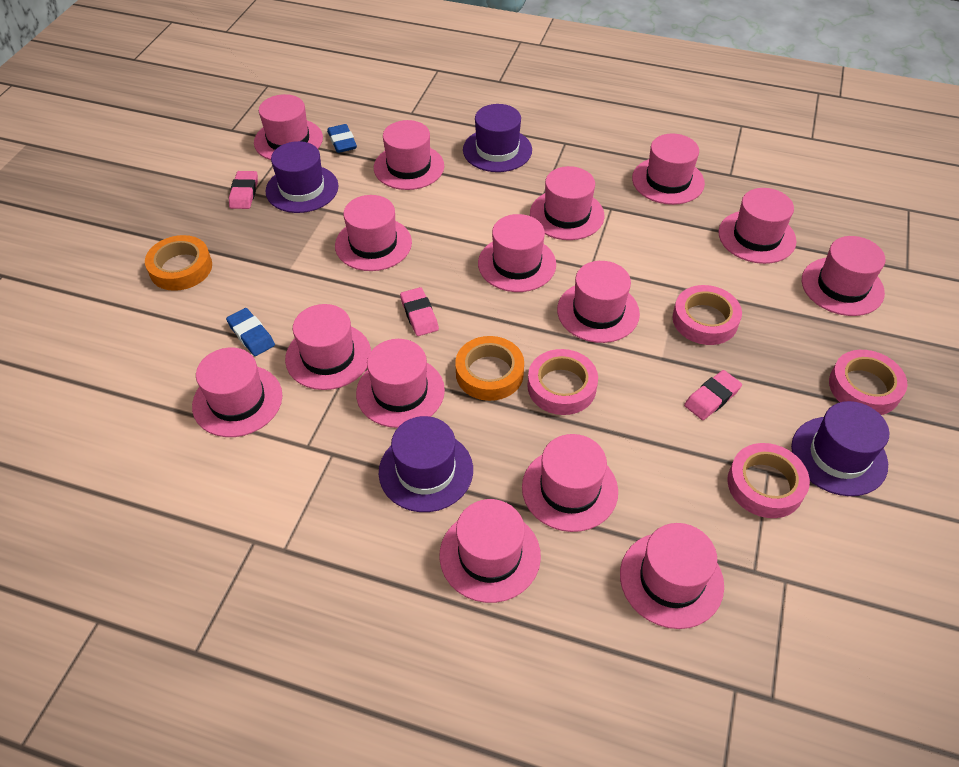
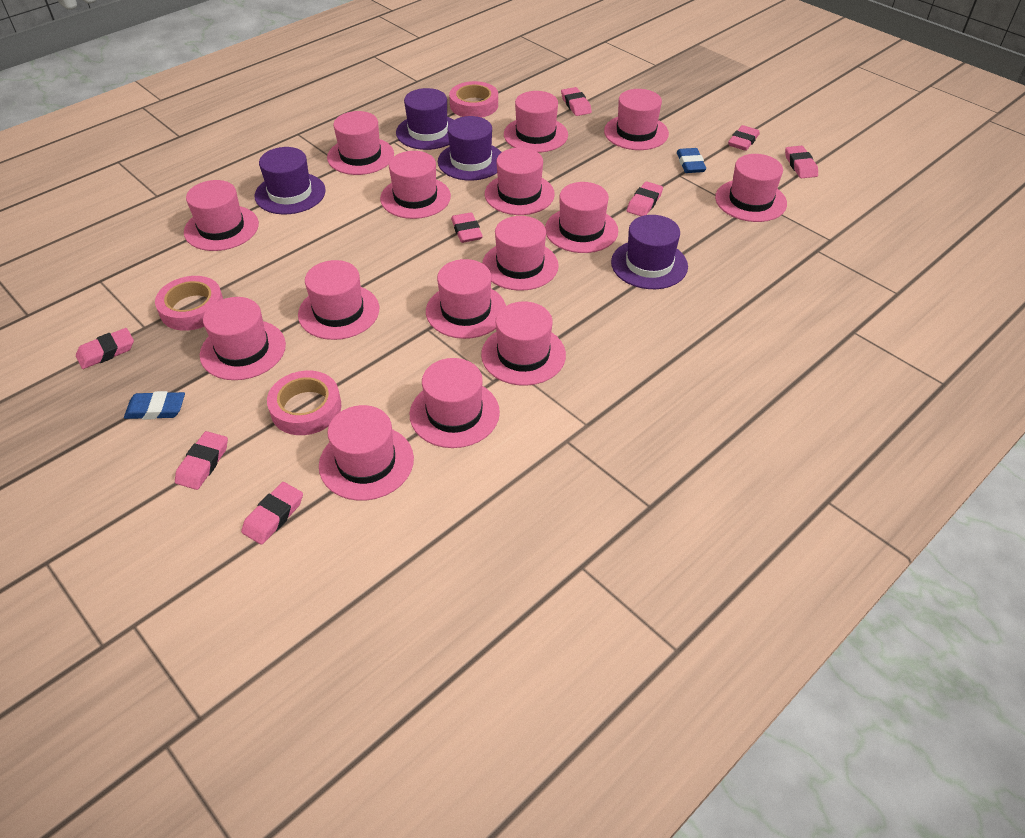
orange tape: 2 -> 0
pink eraser: 3 -> 8
pink tape: 4 -> 3

